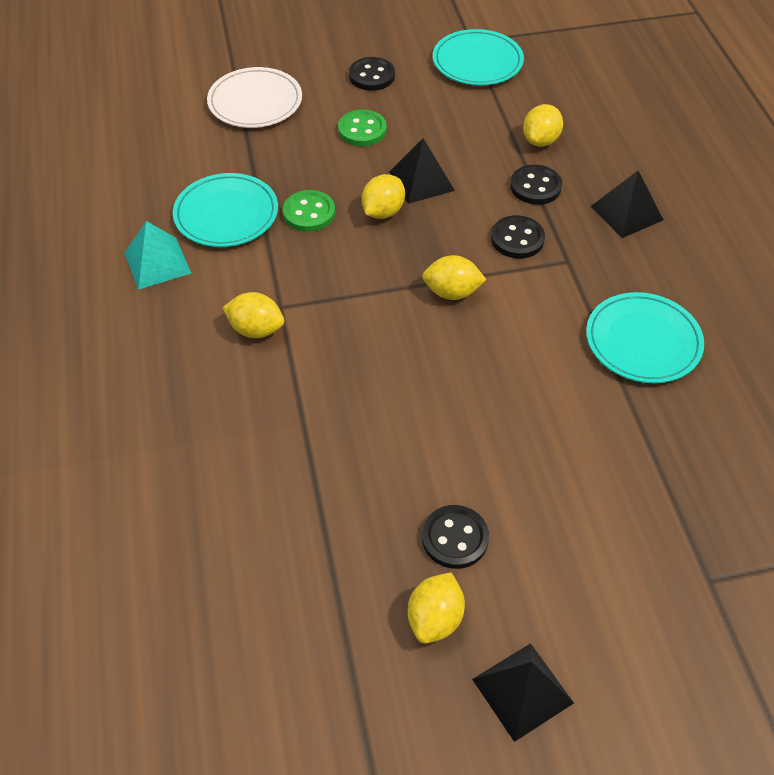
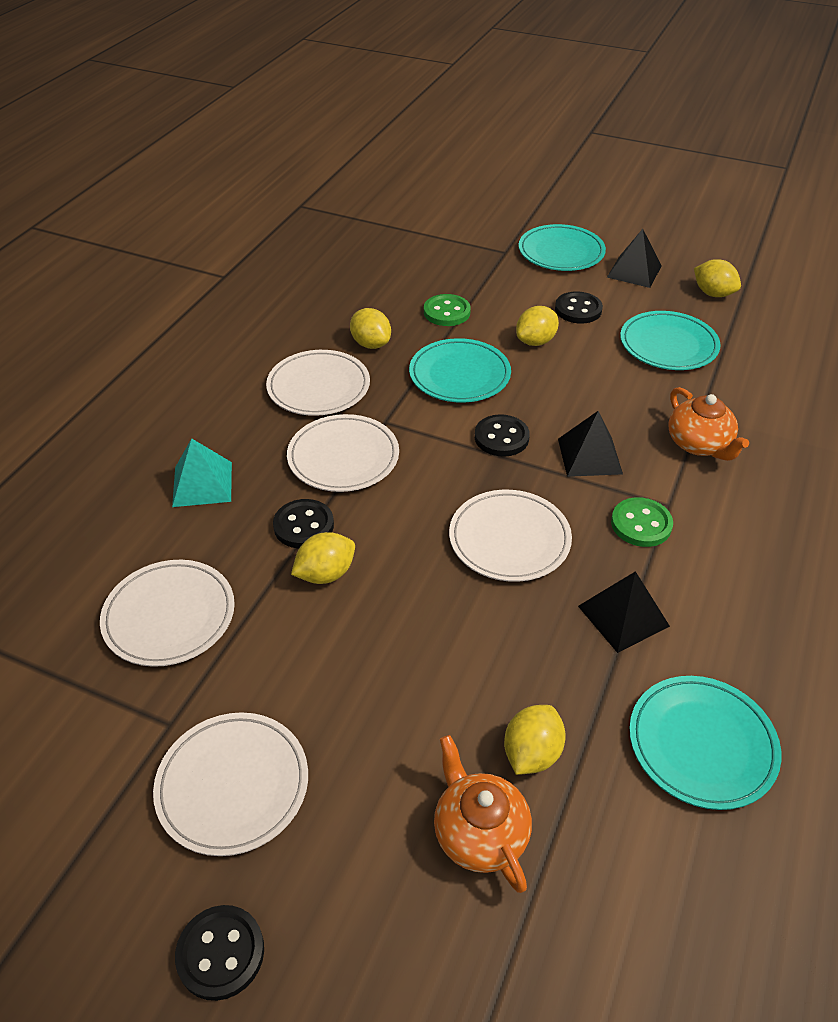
orange teapot: 0 -> 2
turquoise plate: 3 -> 4
white plate: 1 -> 5

